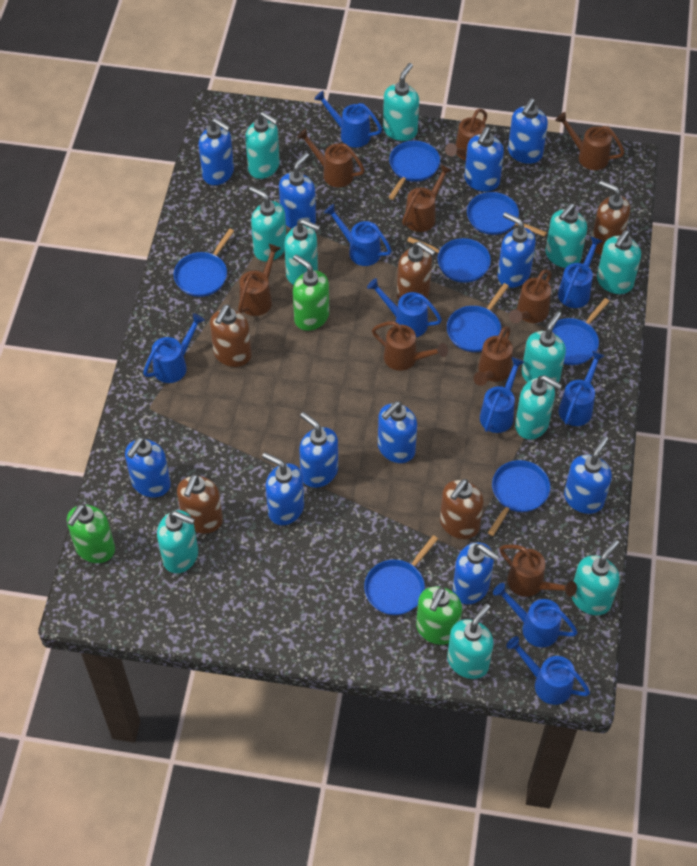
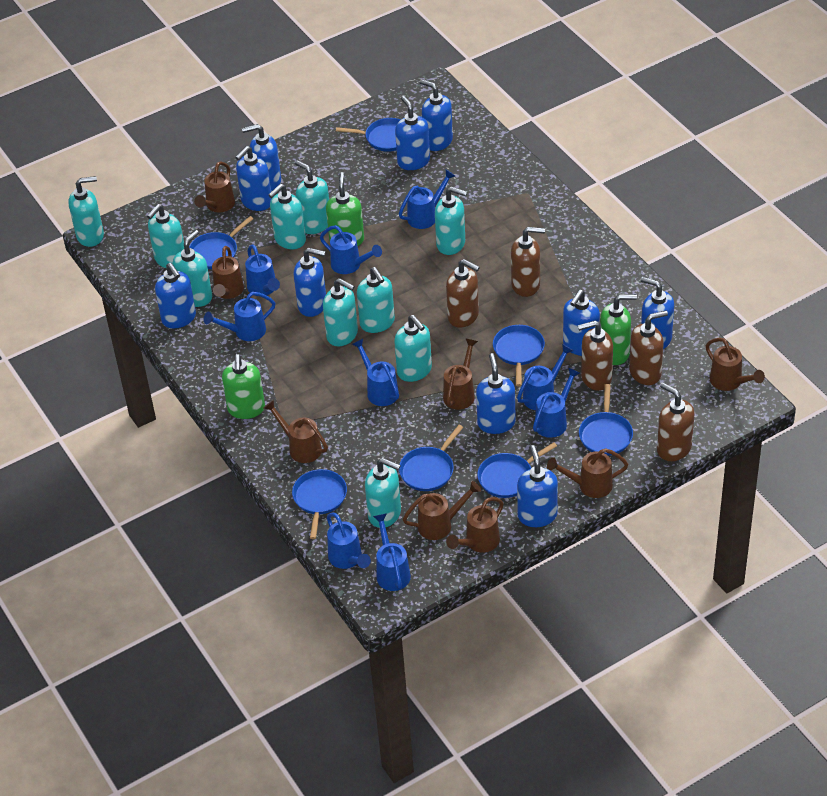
blue pan: 8 -> 7
blue soap dispenser: 11 -> 10
brown watering can: 9 -> 8
turquoise soap dispenser: 11 -> 10

